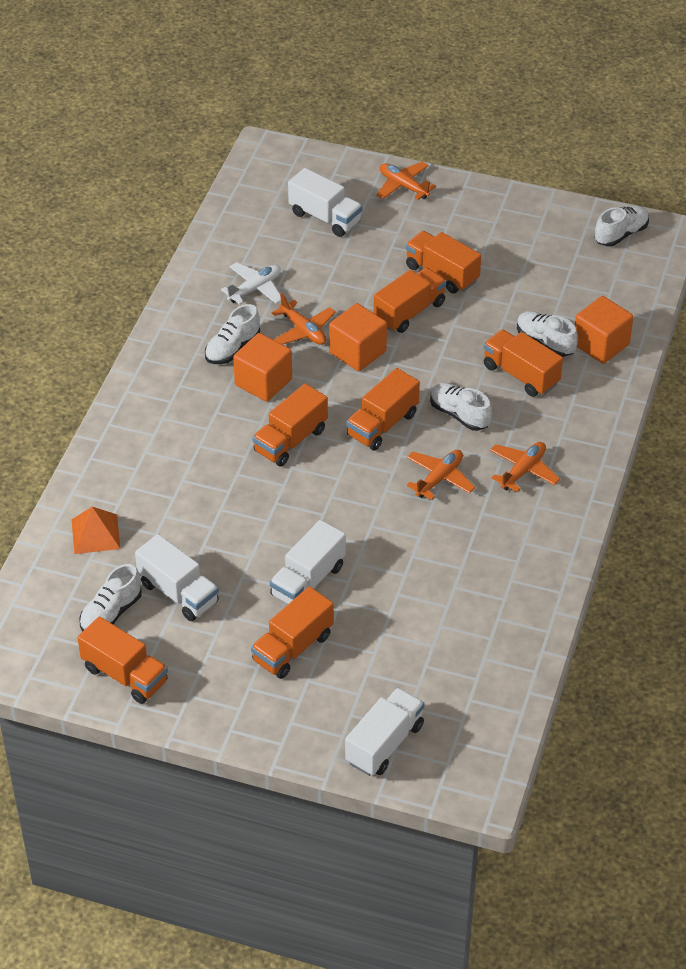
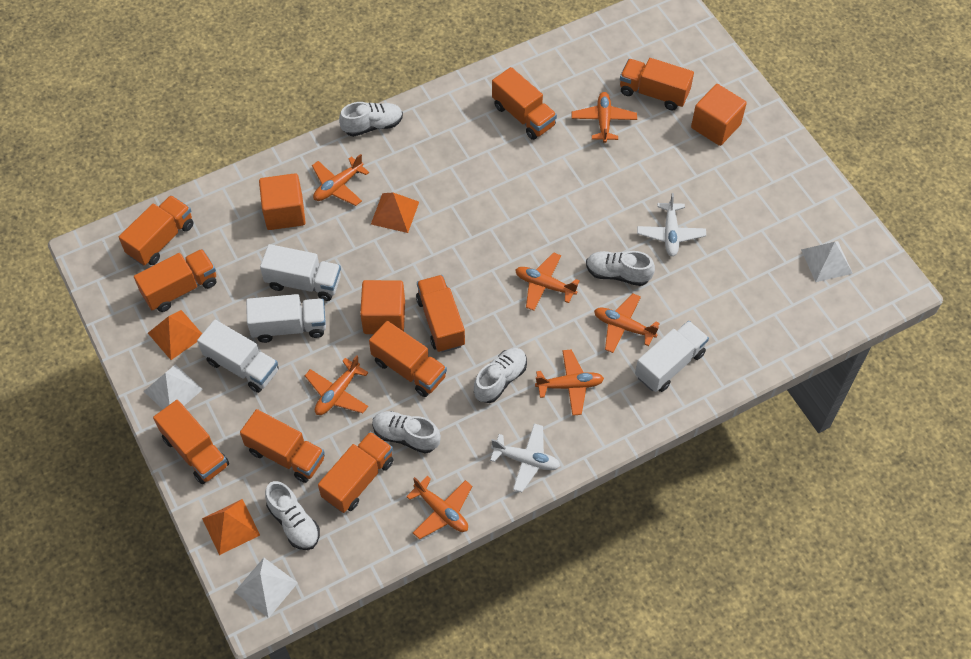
orange plane: 4 -> 7
orange pyramid: 1 -> 3
orange truck: 7 -> 9
white plane: 1 -> 2
white pyramid: 0 -> 3

